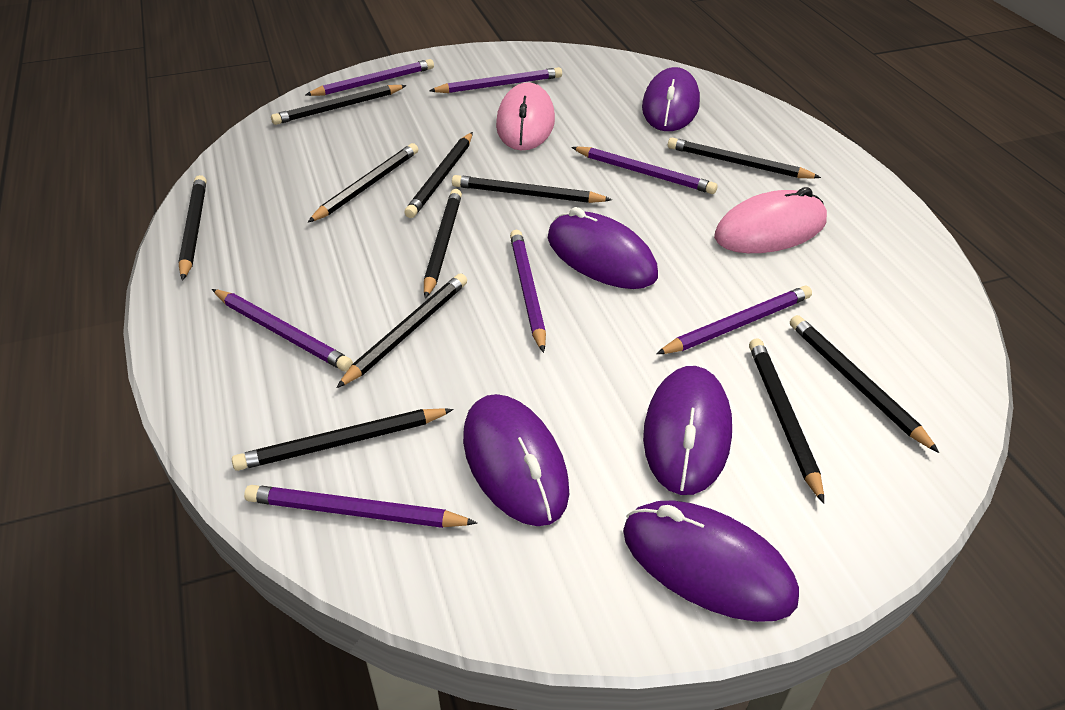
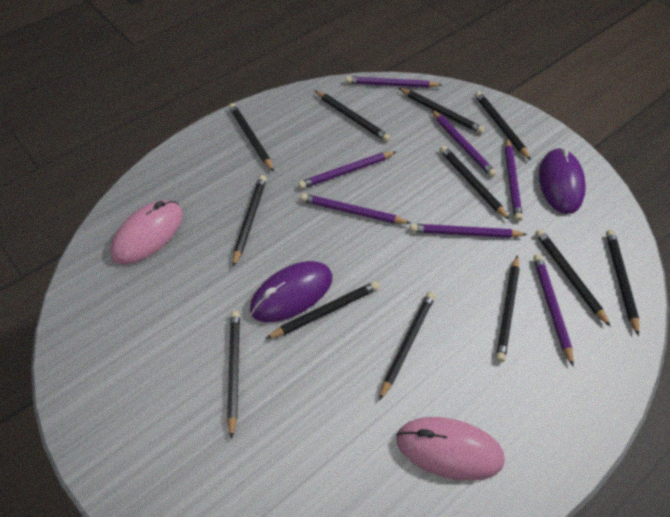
black pencil: 11 -> 12
purple mouse: 5 -> 2

